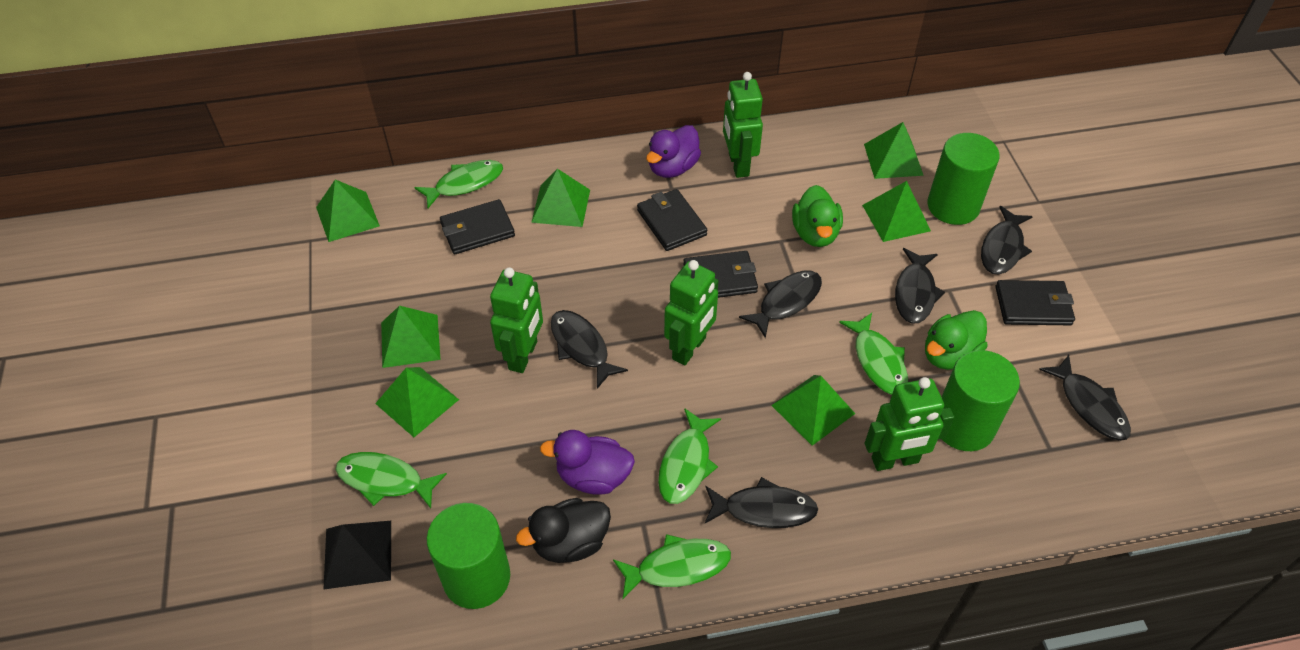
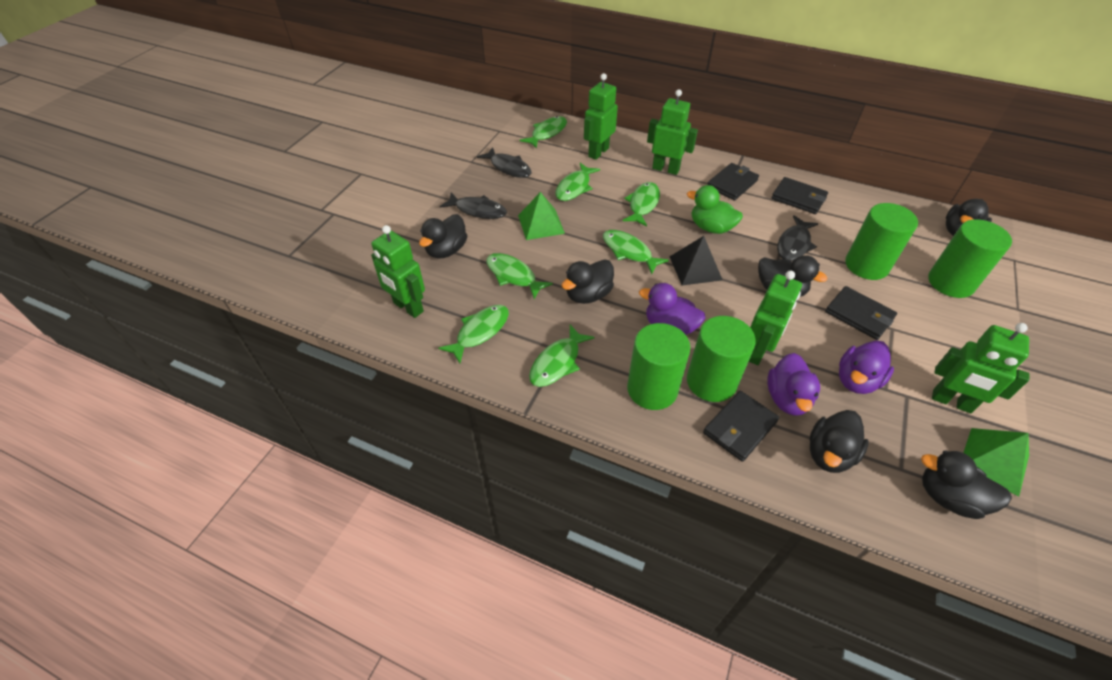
black duck: 1 -> 6
black fish: 6 -> 3
green cylinder: 3 -> 4
green duck: 2 -> 1
green fish: 5 -> 7
green pyramid: 7 -> 2
green robot: 4 -> 5
purple duck: 2 -> 3

